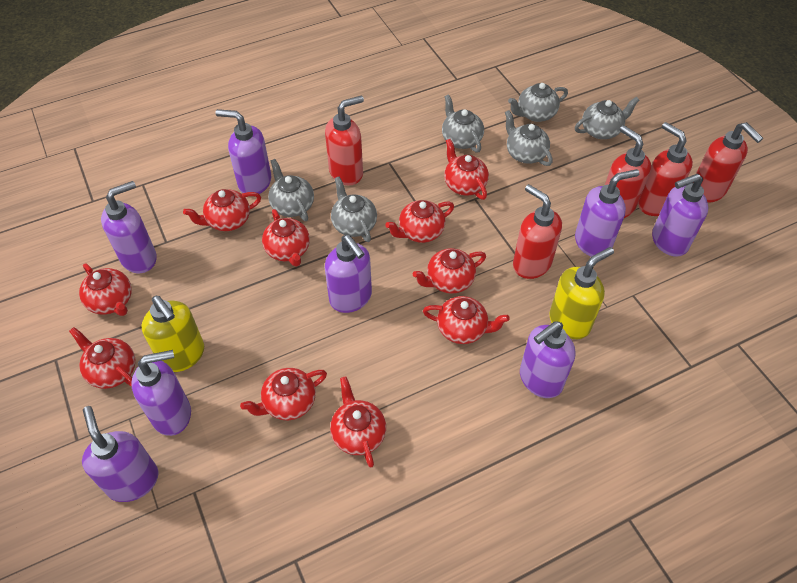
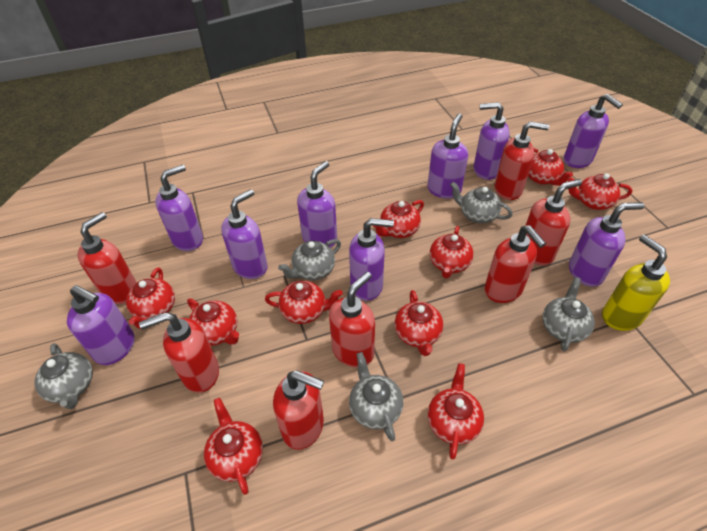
grey teapot: 6 -> 5
purple soap dispenser: 8 -> 9
red soap dispenser: 5 -> 7
yellow soap dispenser: 2 -> 1

